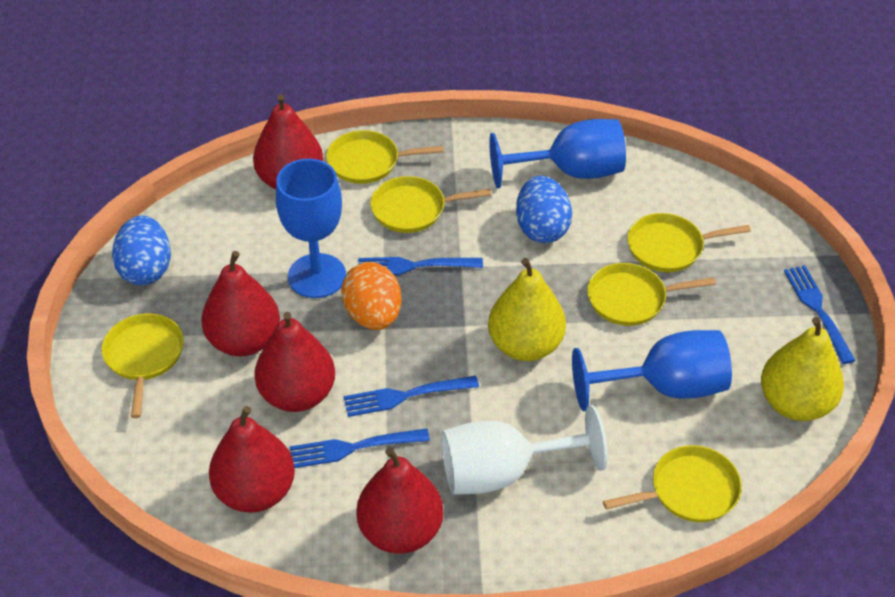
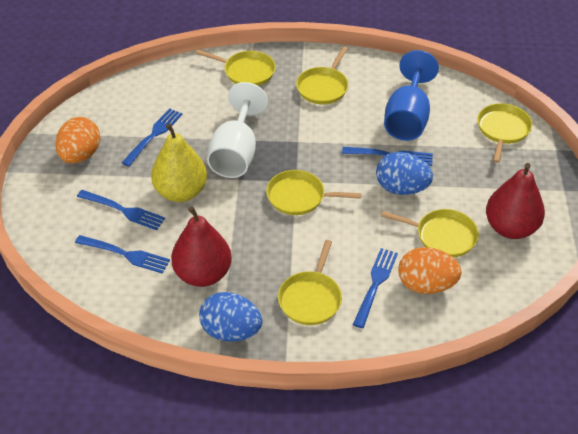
blue fork: 4 -> 5
blue goblet: 3 -> 1
orange egg: 1 -> 2
red pear: 5 -> 2
yellow pear: 2 -> 1

